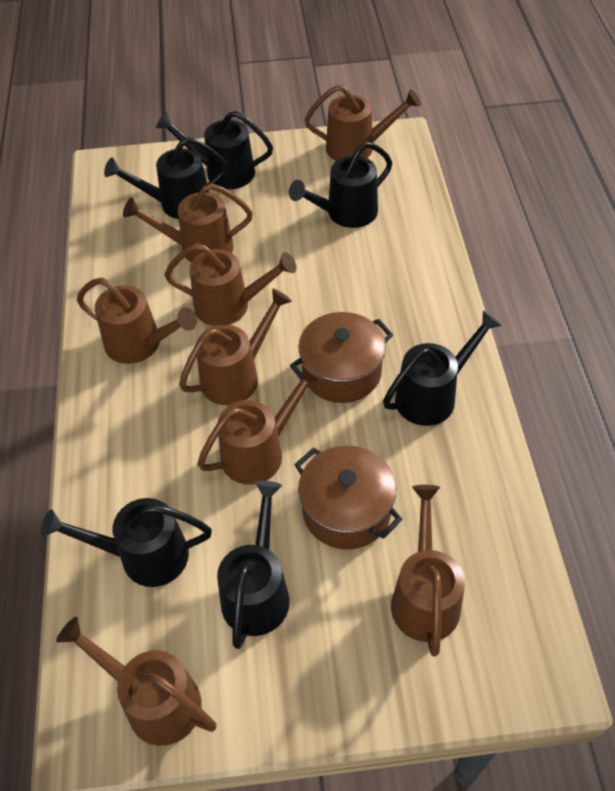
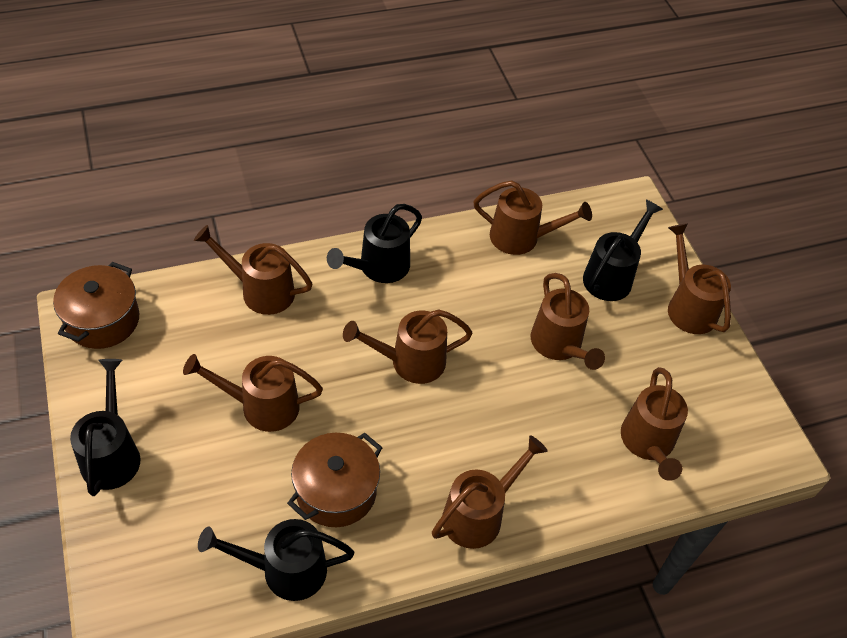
black watering can: 6 -> 4

